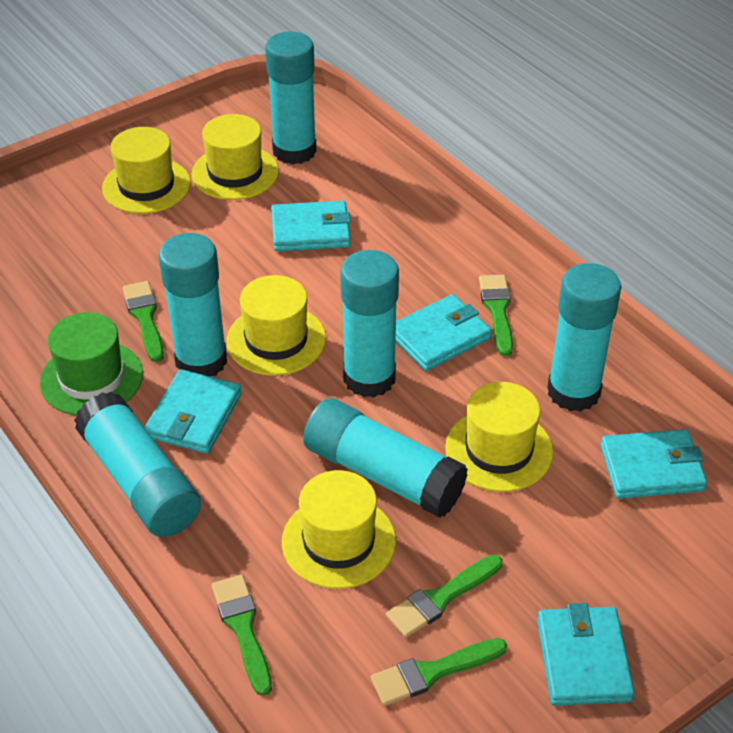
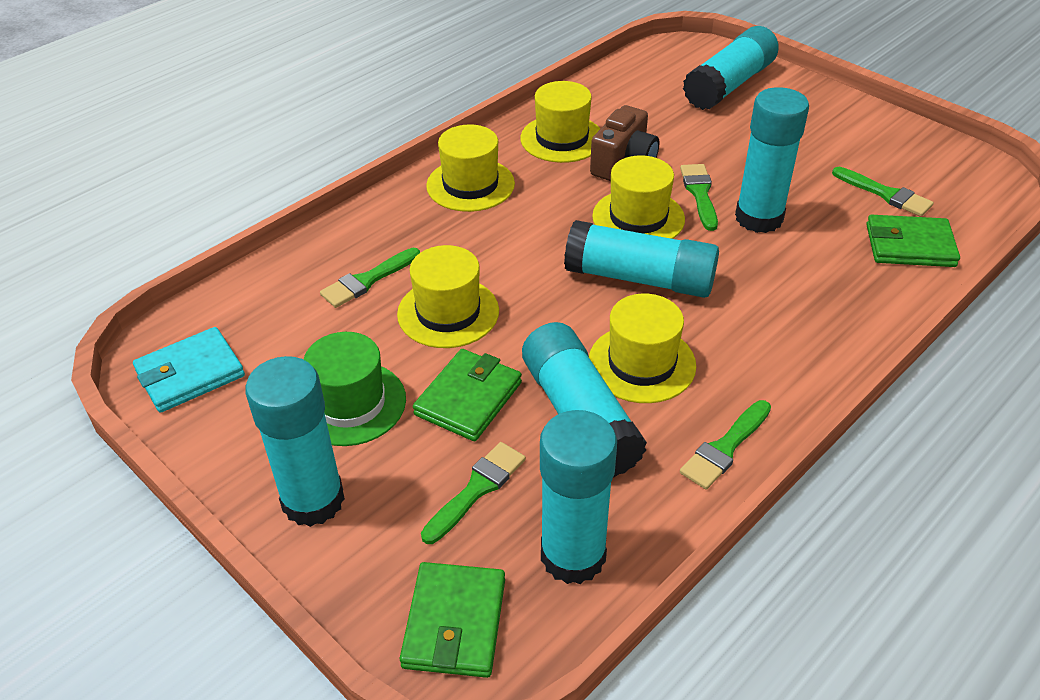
brown camera: 0 -> 1
green wallet: 0 -> 3
turquoise wallet: 5 -> 1

